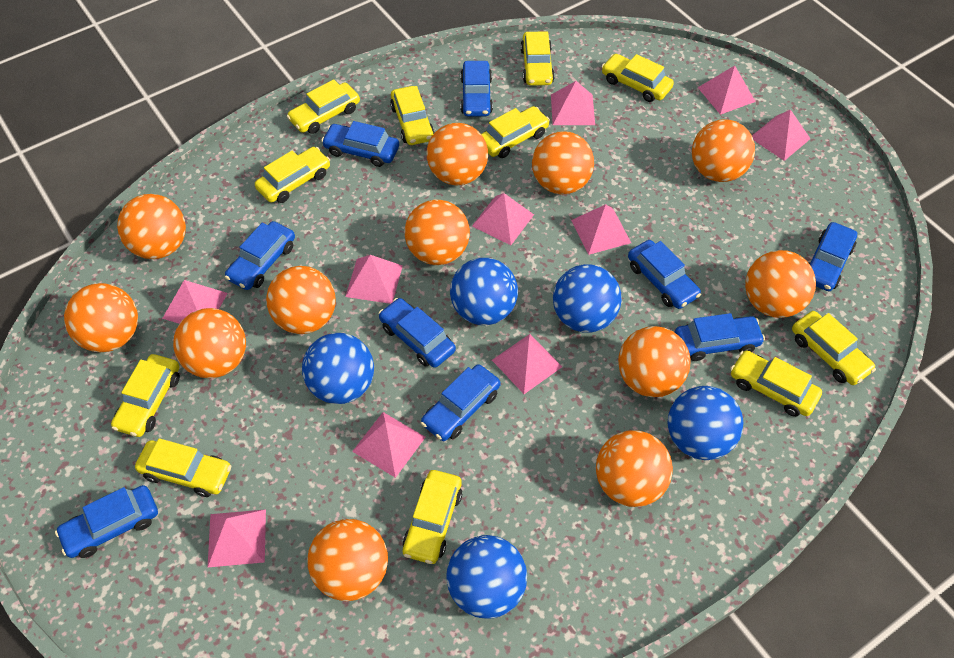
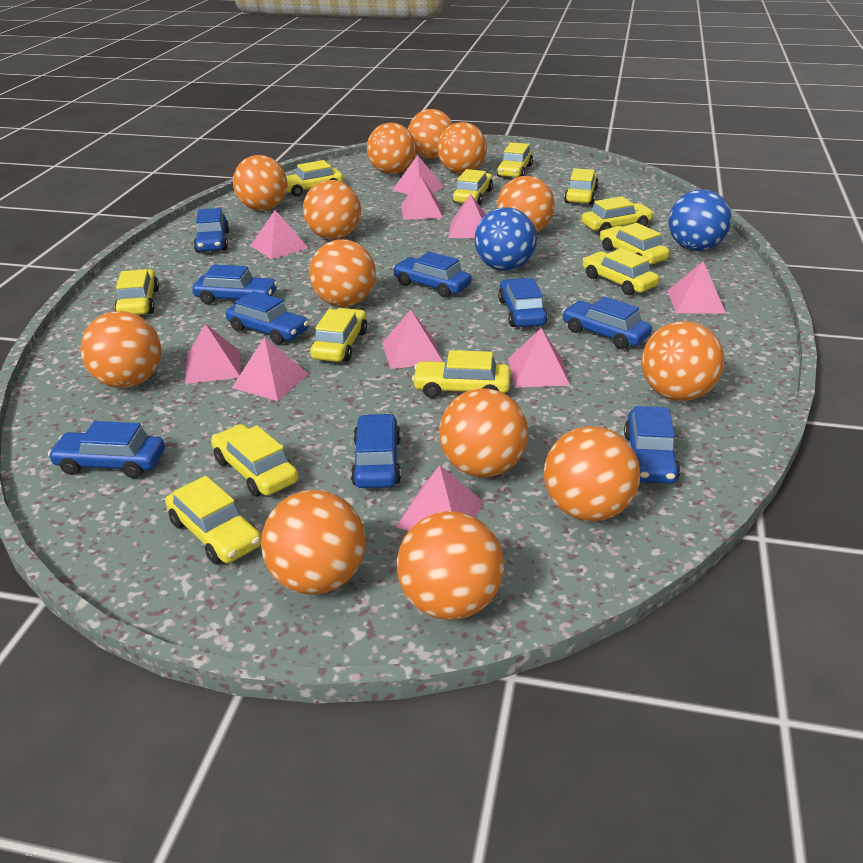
blue ball: 5 -> 2
orange ball: 12 -> 13
yellow car: 11 -> 12

